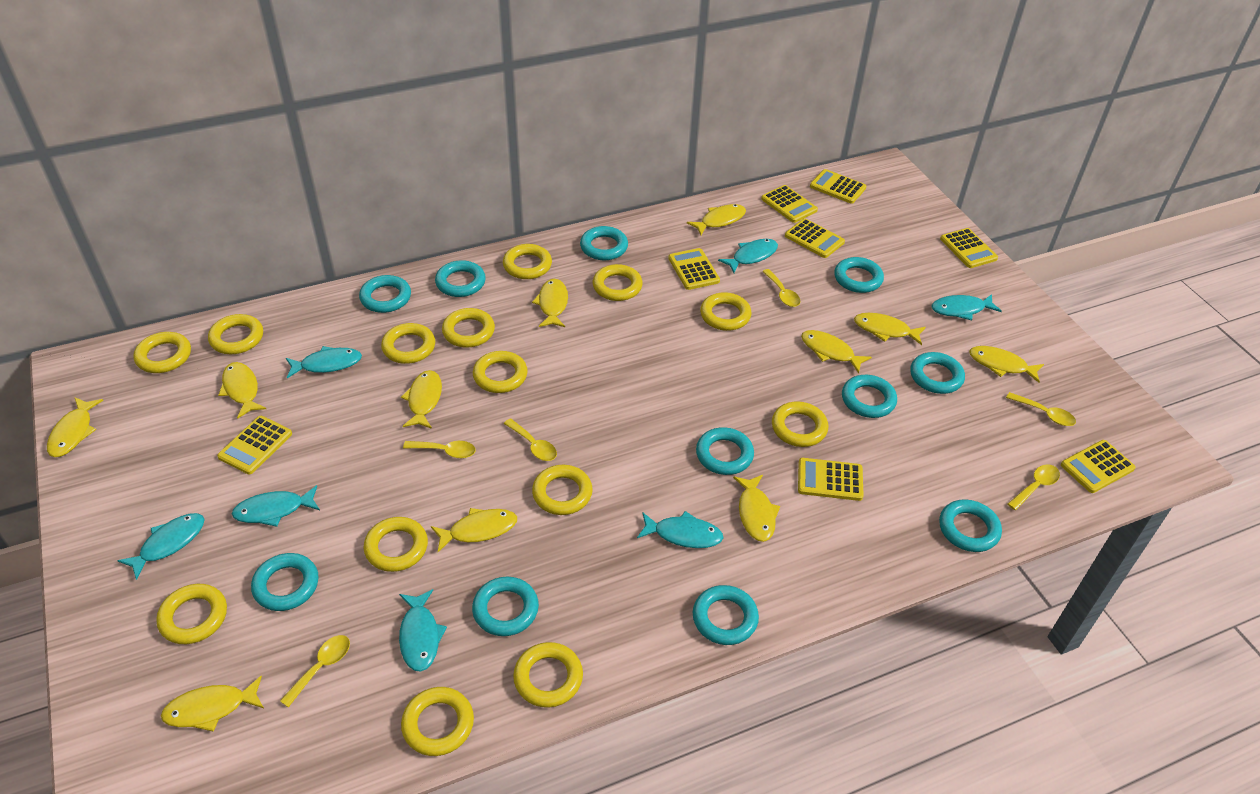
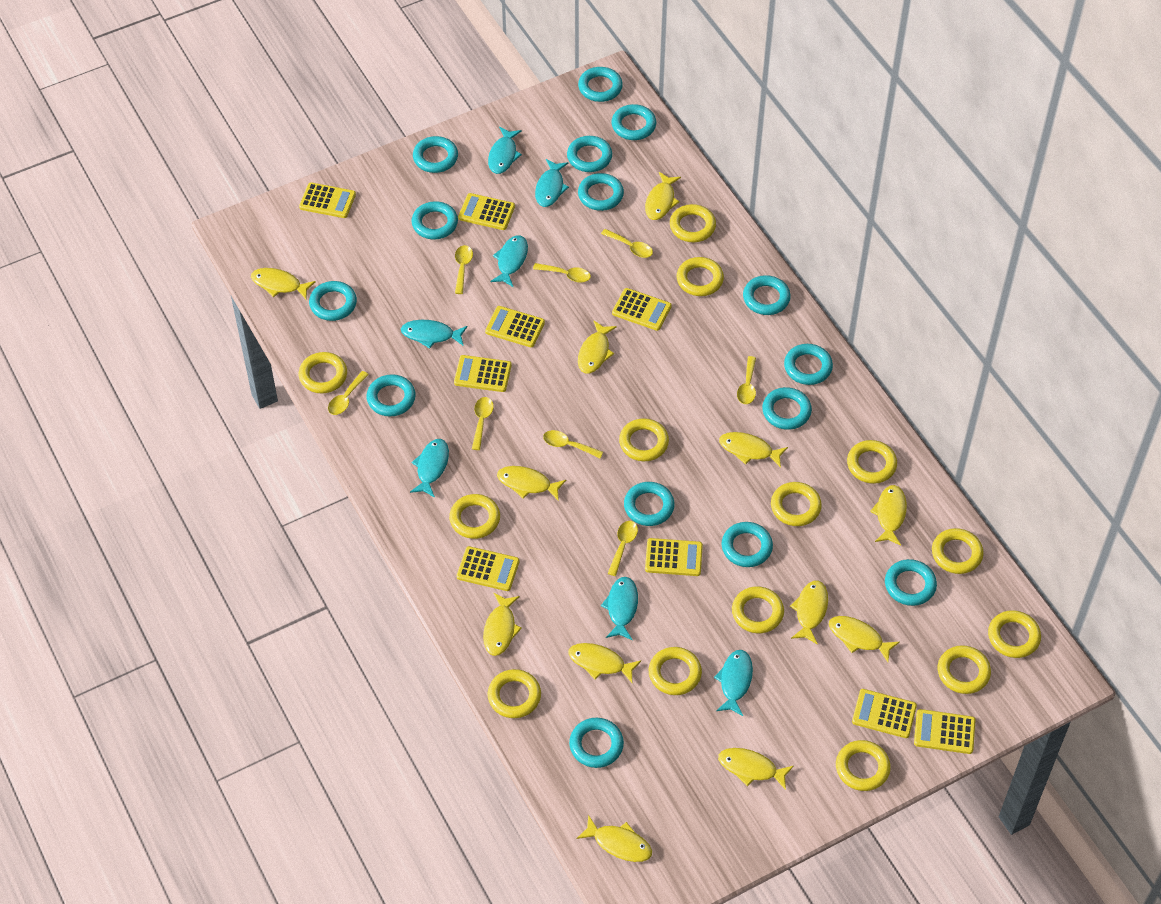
turquoise ring: 11 -> 15
yellow calculator: 8 -> 9
yellow fish: 11 -> 12
yellow spoon: 6 -> 8

